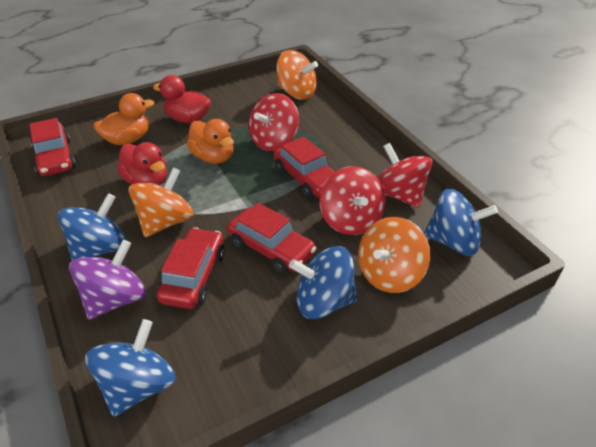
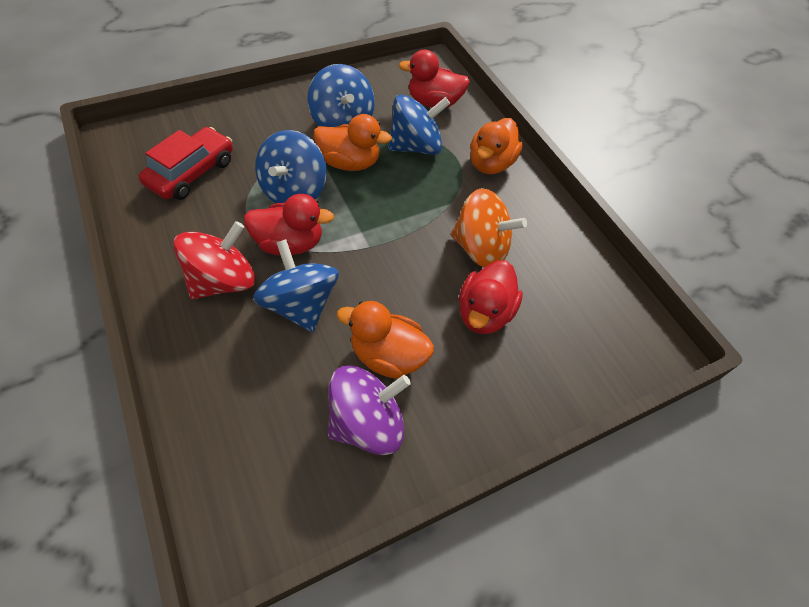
orange duck: 2 -> 3
orange spinning top: 3 -> 1
red car: 4 -> 1
red duck: 2 -> 3
red spinning top: 3 -> 1

